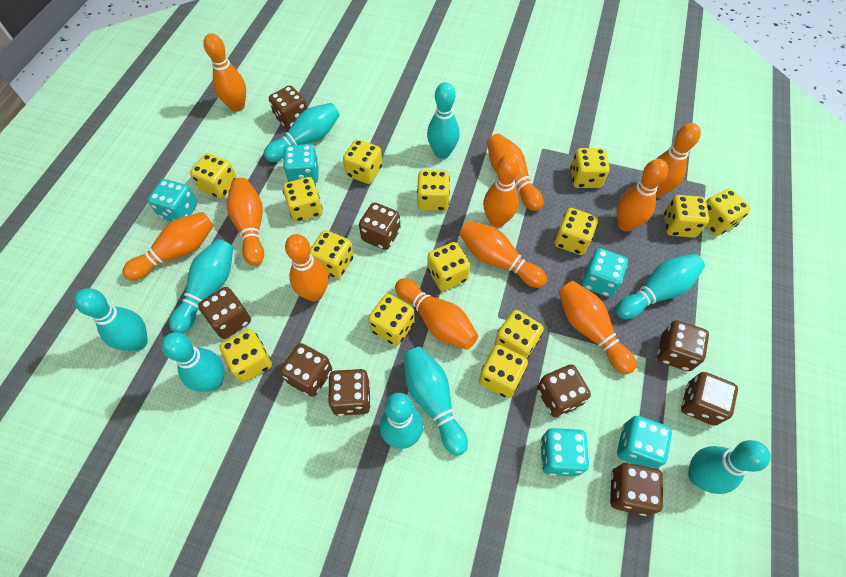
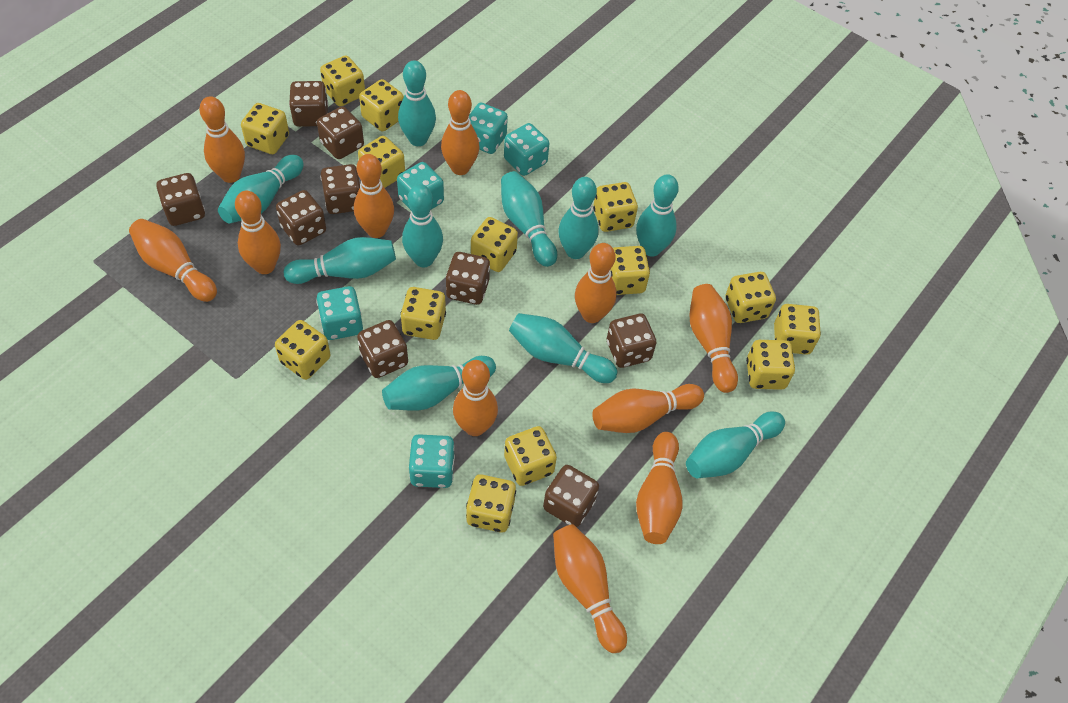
turquoise bowling pin: 9 -> 10

